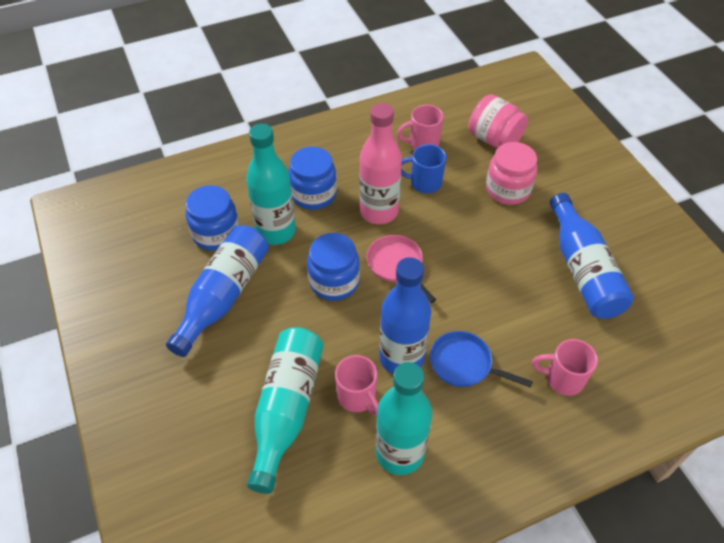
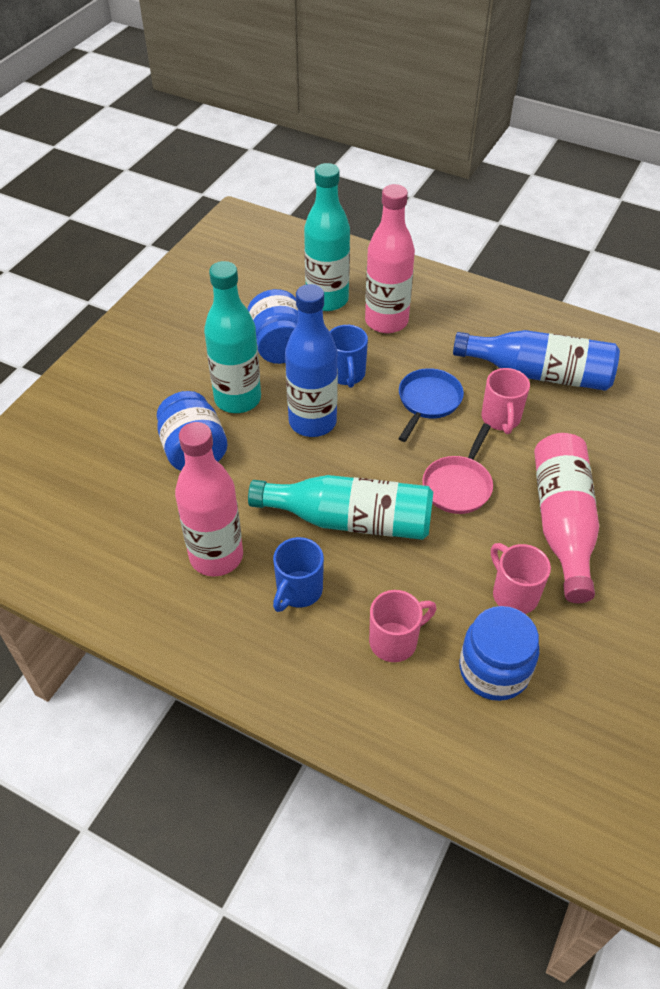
blue bottle: 3 -> 2
blue mug: 1 -> 2
pink bottle: 1 -> 3
pink jar: 2 -> 0

